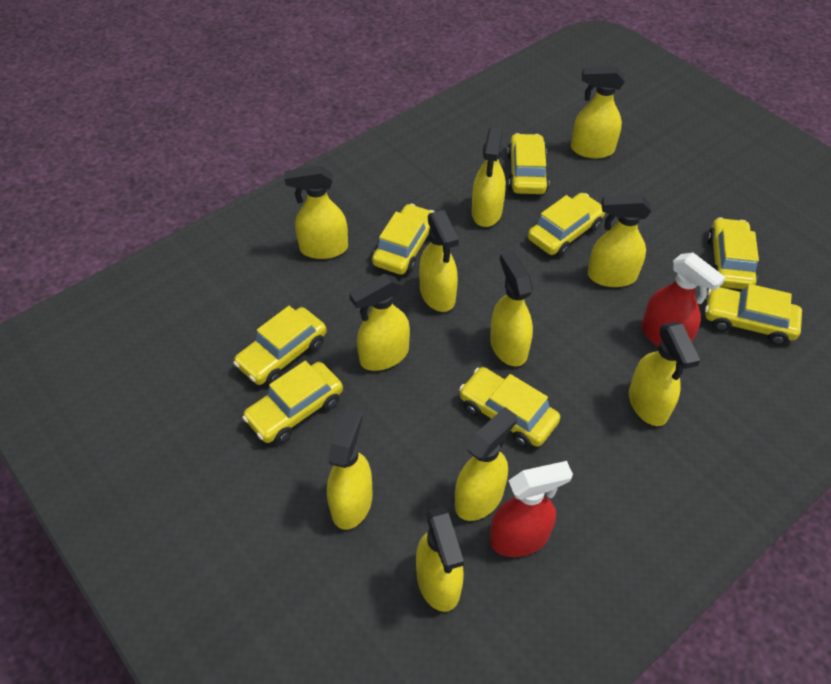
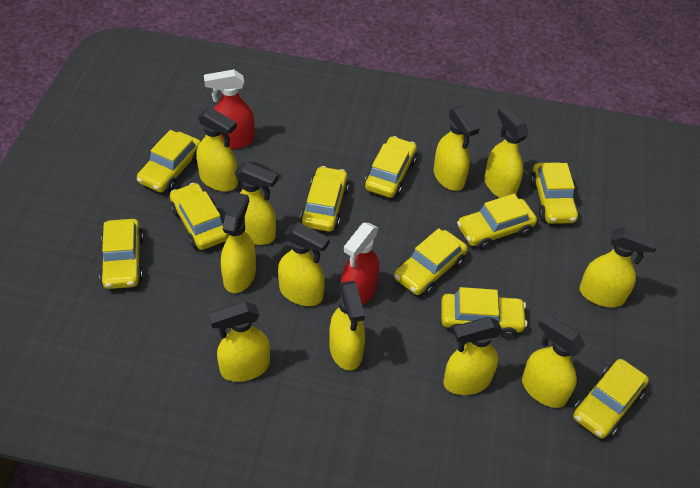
yellow car: 8 -> 10

